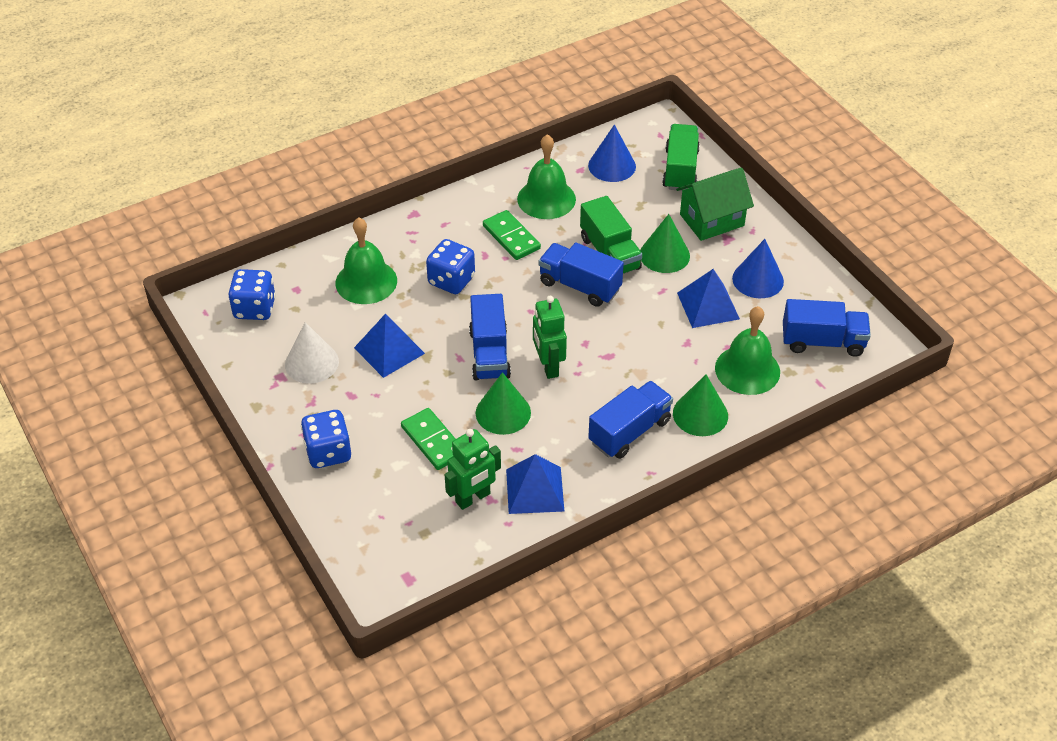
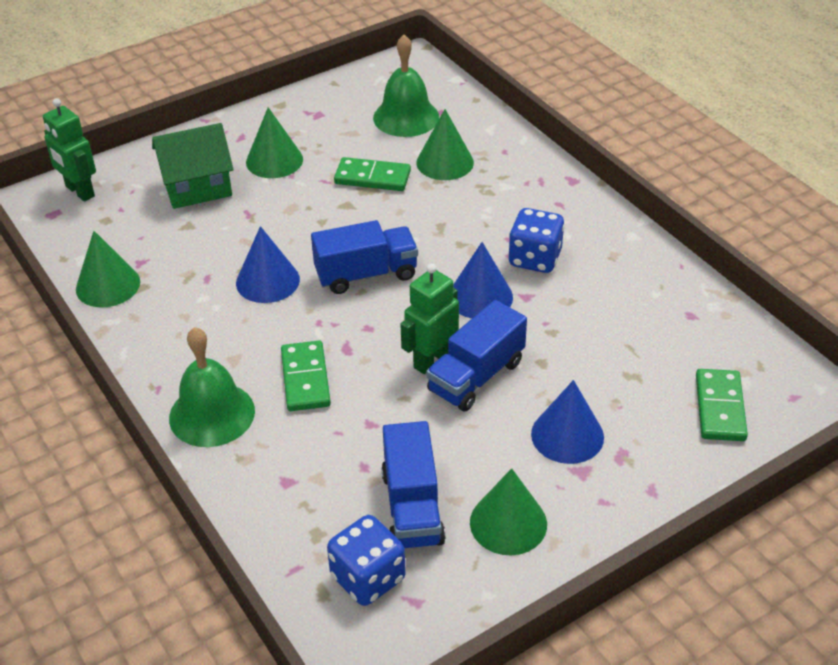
blue cone: 2 -> 3
blue dice: 3 -> 2
blue pyramid: 3 -> 0
blue truck: 4 -> 3
green bell: 3 -> 2
green cone: 3 -> 4
green domino: 2 -> 3
green truck: 2 -> 0
white cone: 1 -> 0

